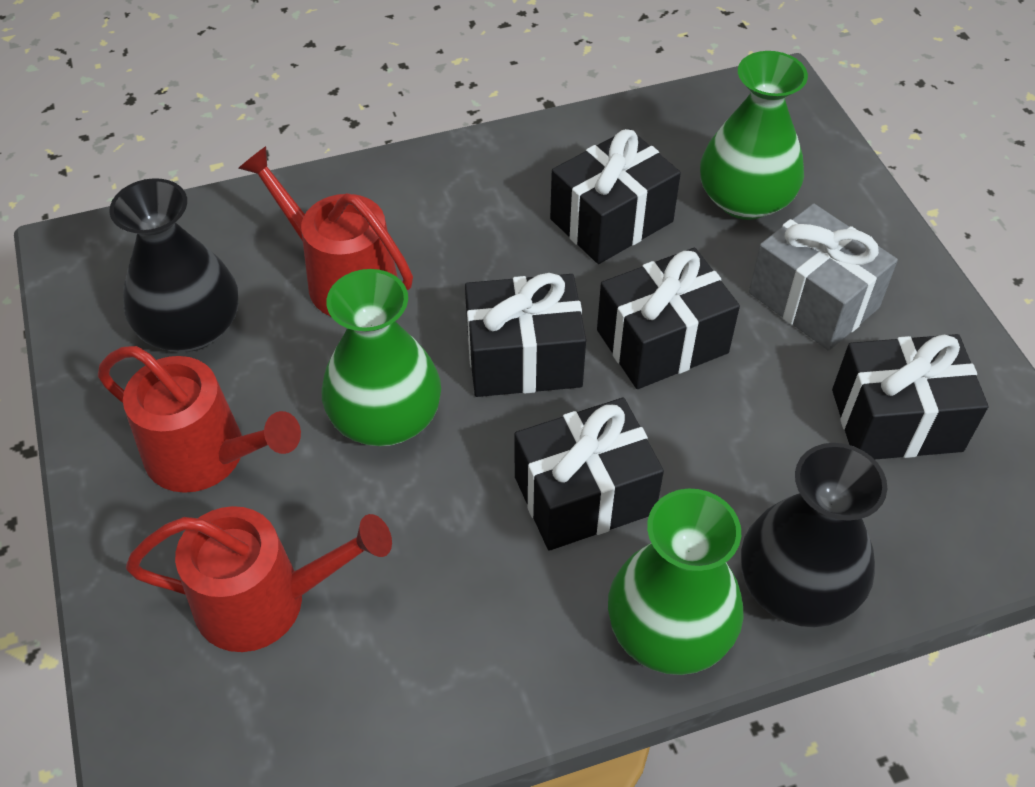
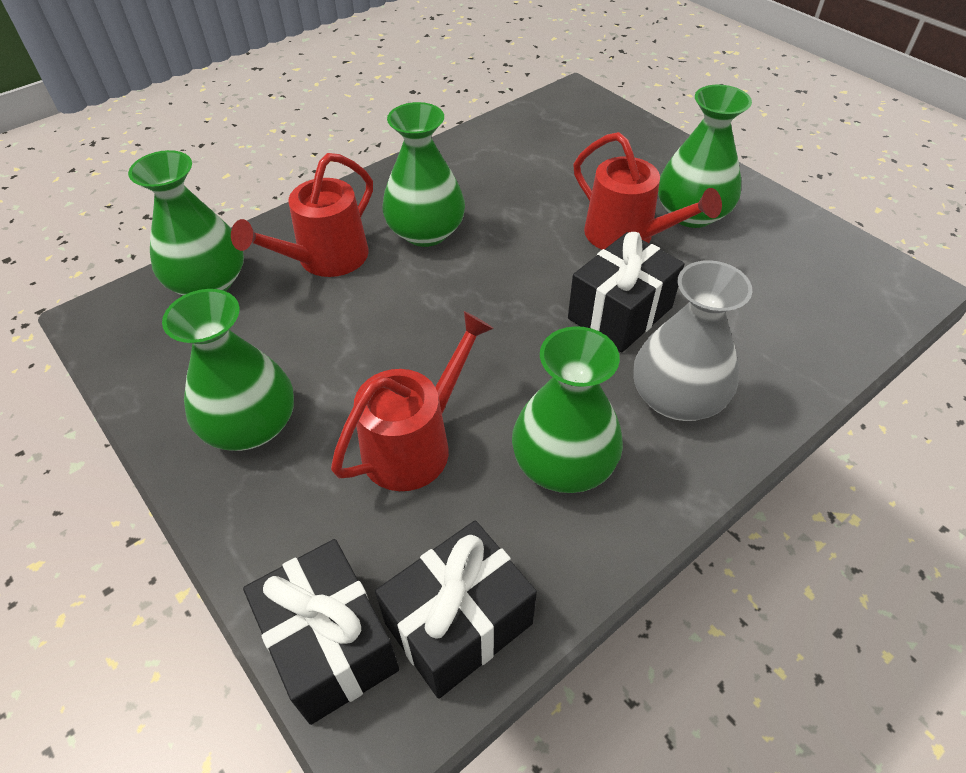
black gift: 5 -> 3
black vase: 2 -> 0
green vase: 3 -> 5
grey gift: 1 -> 0
grey vase: 0 -> 1

